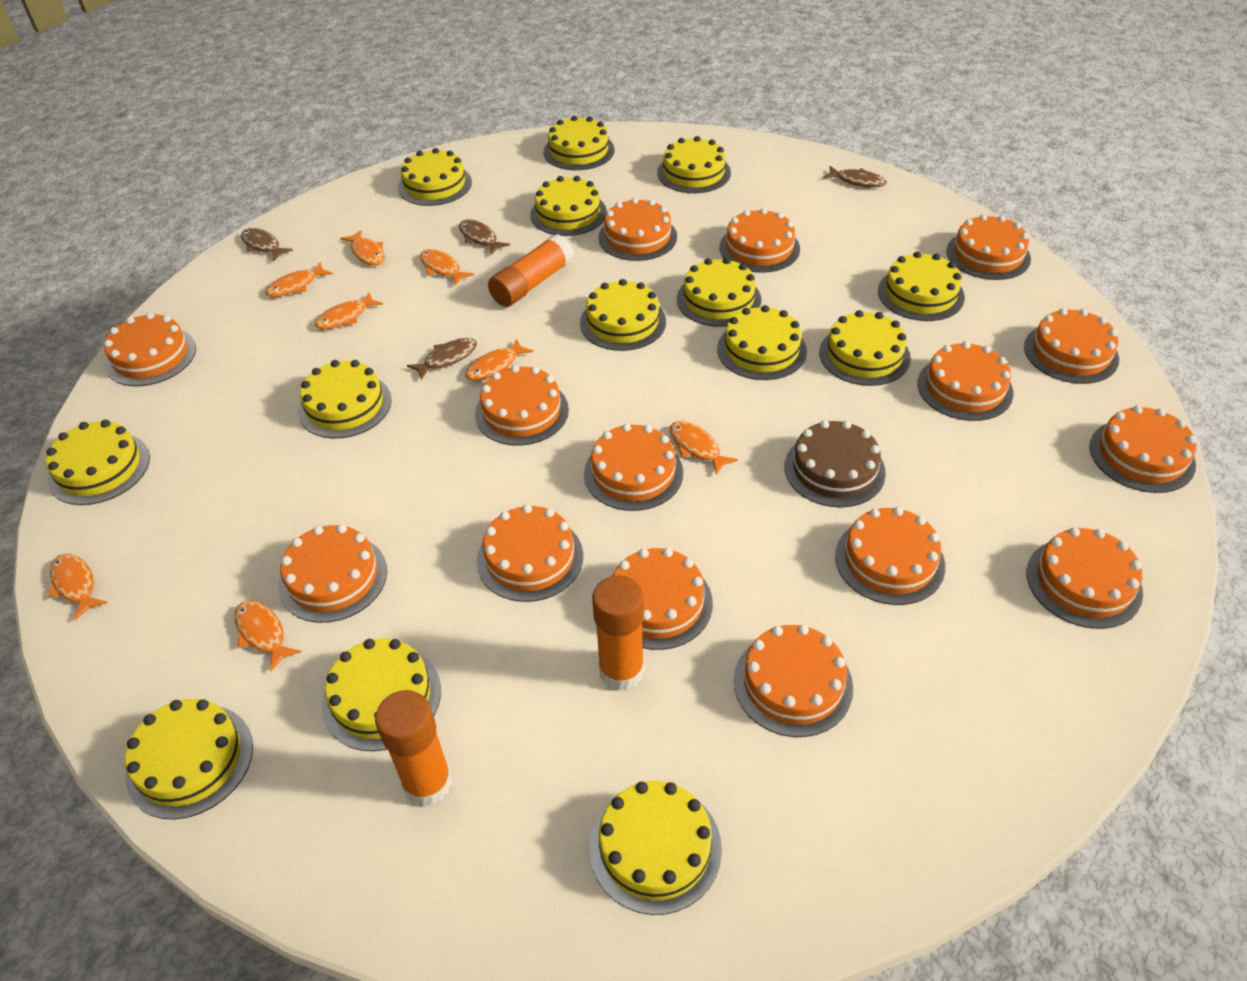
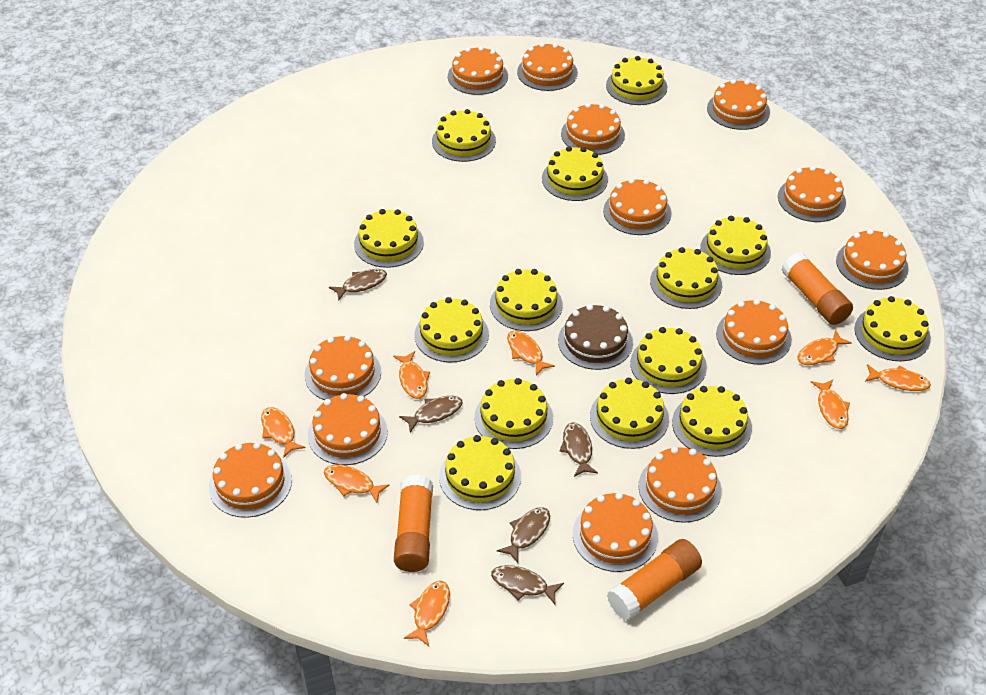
brown fish: 4 -> 5
orange cake: 15 -> 13

